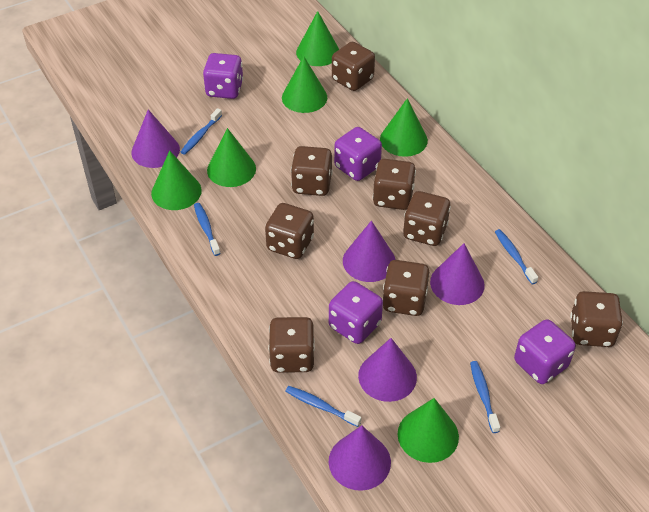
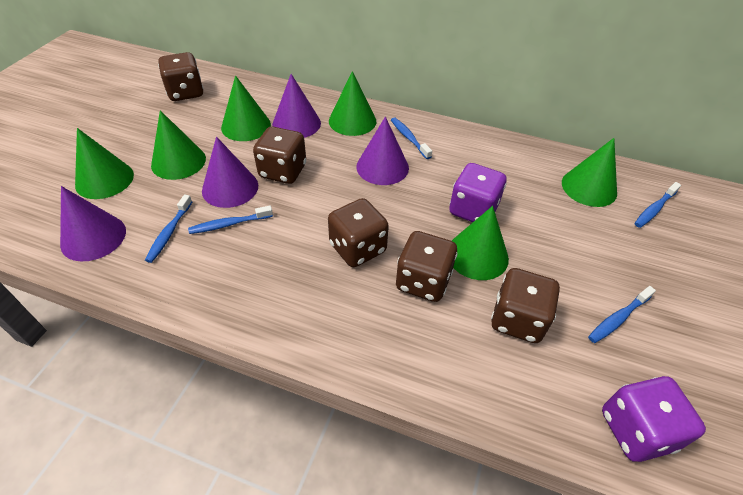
brown dice: 8 -> 5
purple cone: 5 -> 4
purple dice: 4 -> 2

